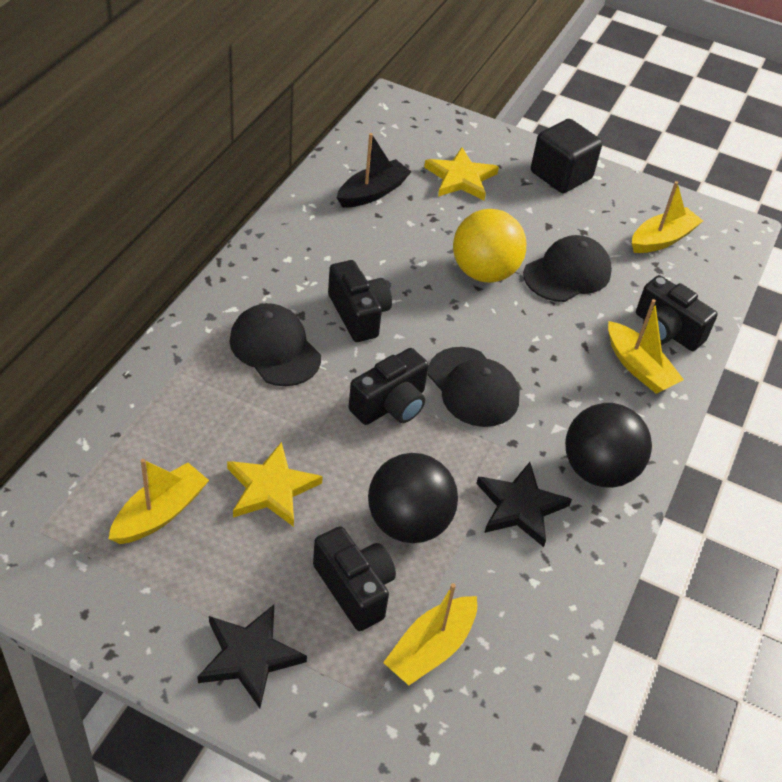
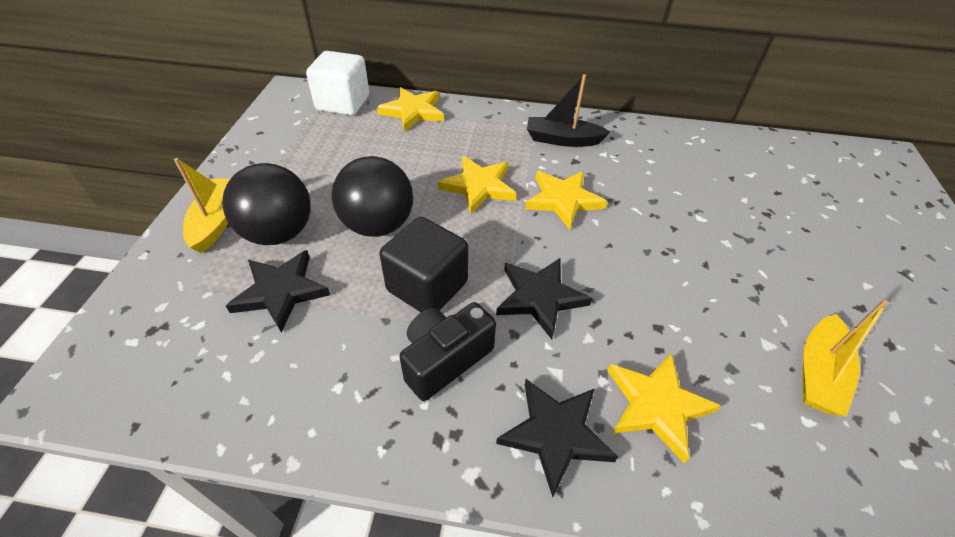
black camera: 4 -> 1
black cap: 3 -> 0
black star: 2 -> 3
white cube: 0 -> 1
yellow ball: 1 -> 0
yellow boat: 4 -> 2
yellow star: 2 -> 4

